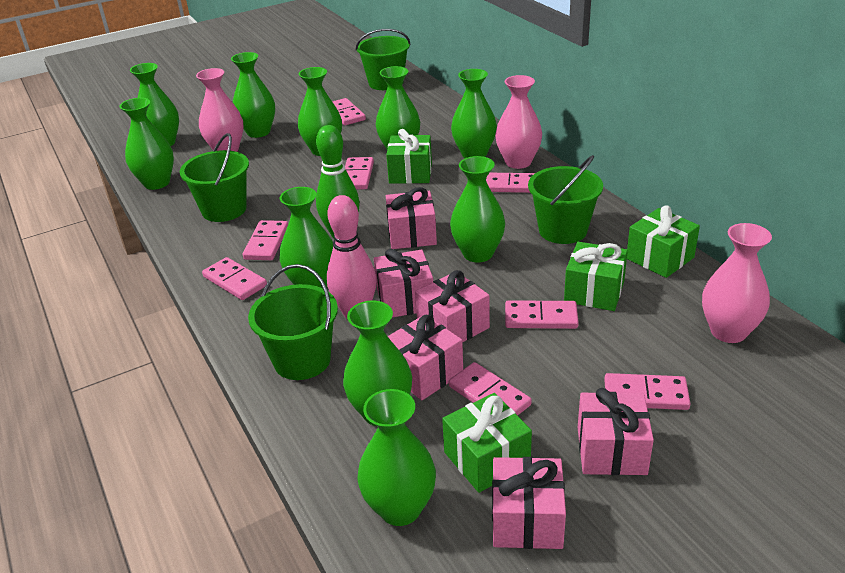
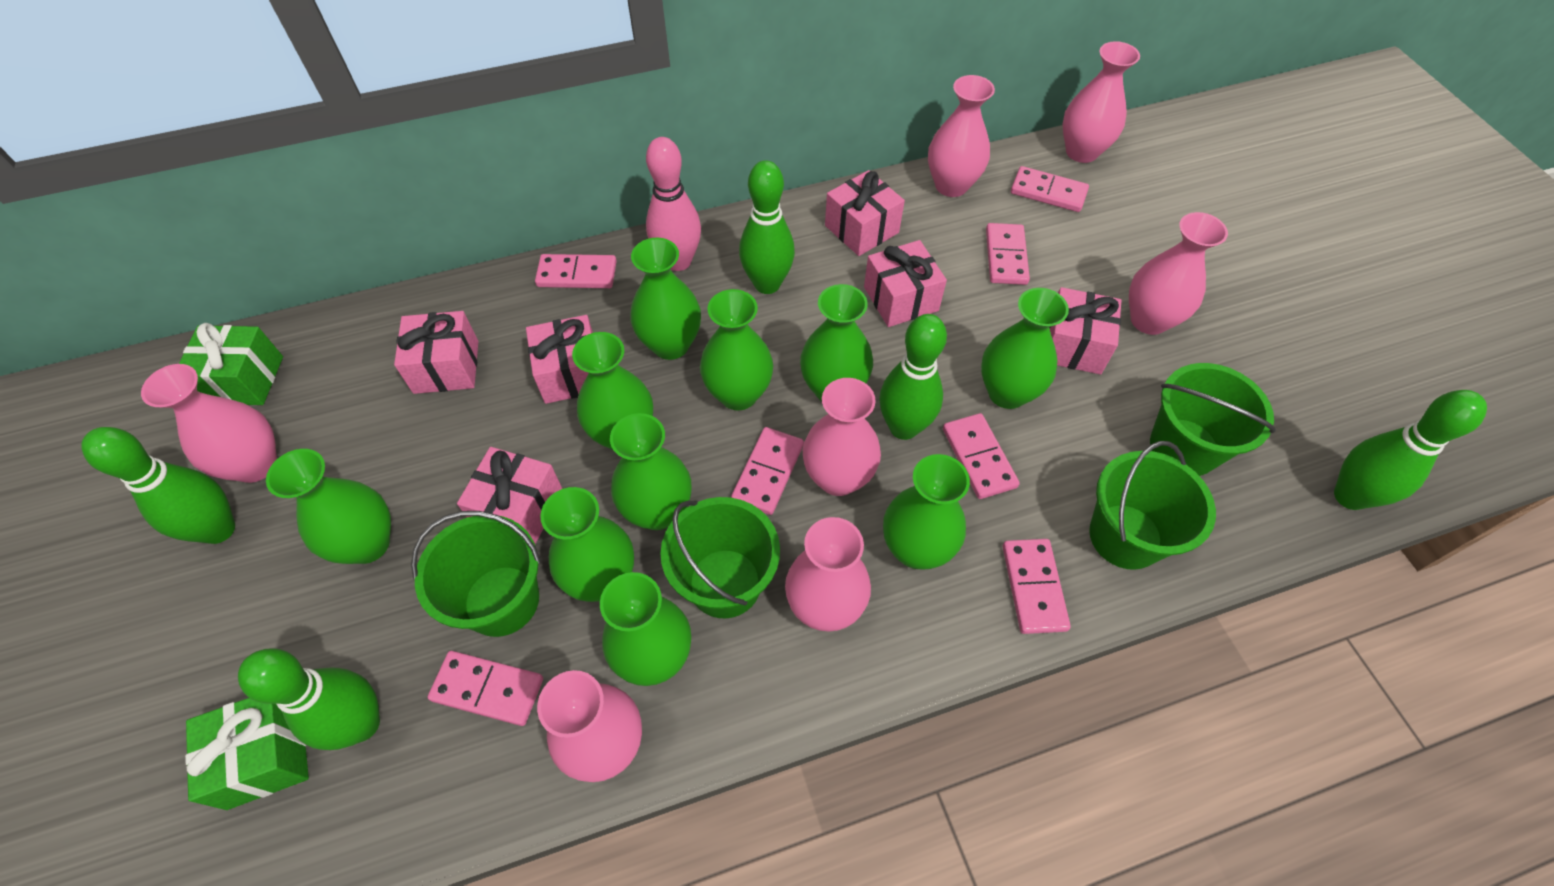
green bowling pin: 1 -> 5
green gift: 4 -> 2
pink domino: 8 -> 7
pink vase: 3 -> 7

